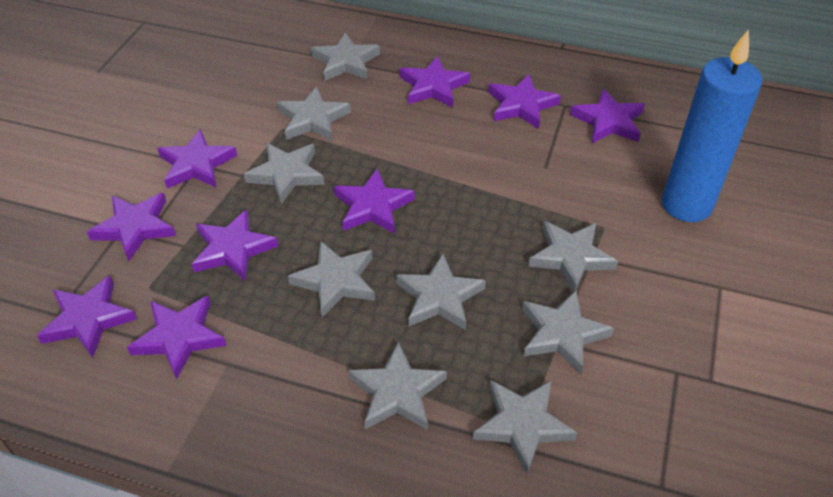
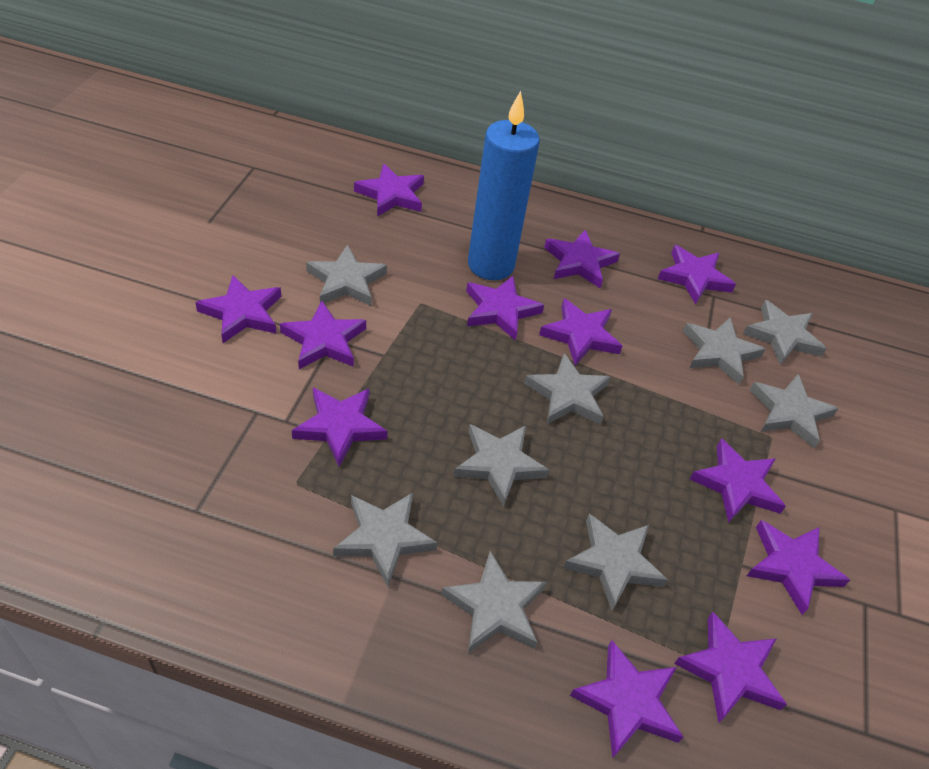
purple star: 9 -> 12

